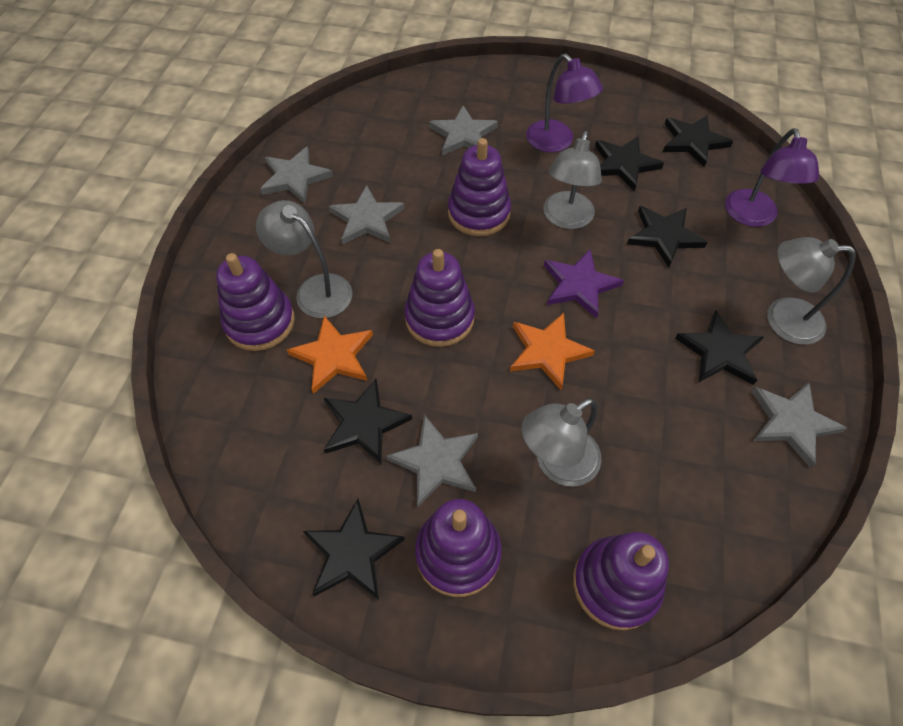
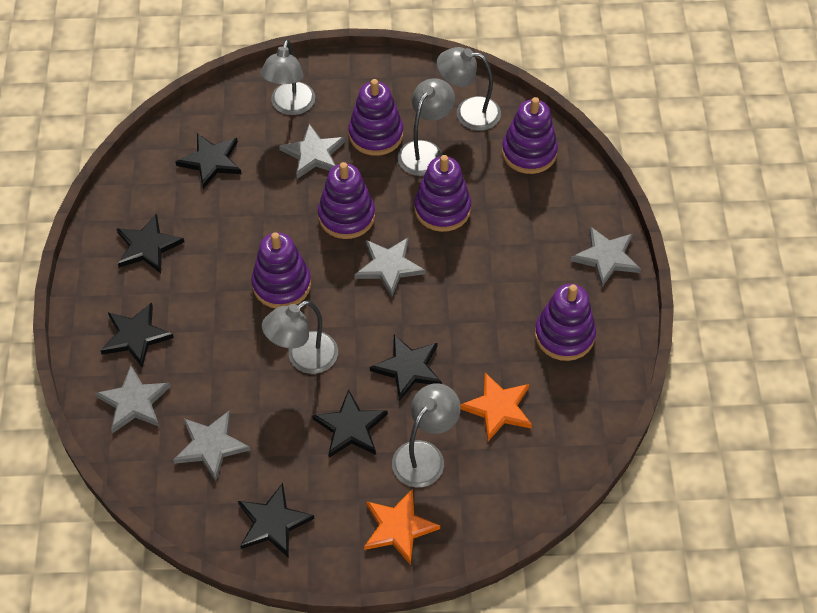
grey lamp: 4 -> 5
purple lamp: 2 -> 0
purple stacking toy: 5 -> 6
purple star: 1 -> 0

